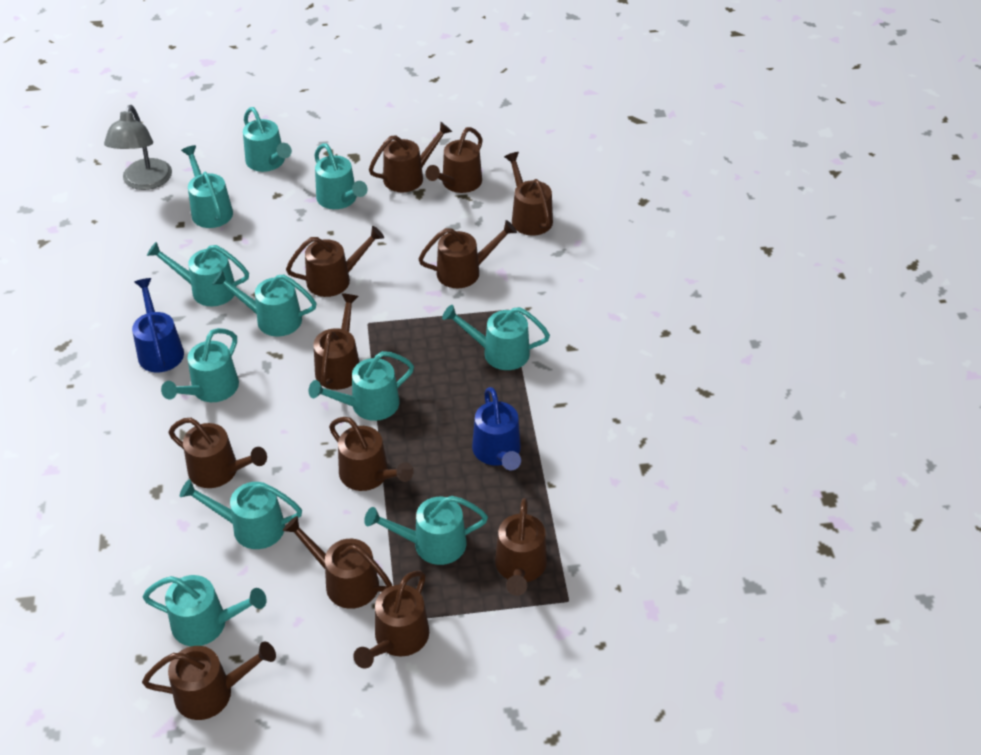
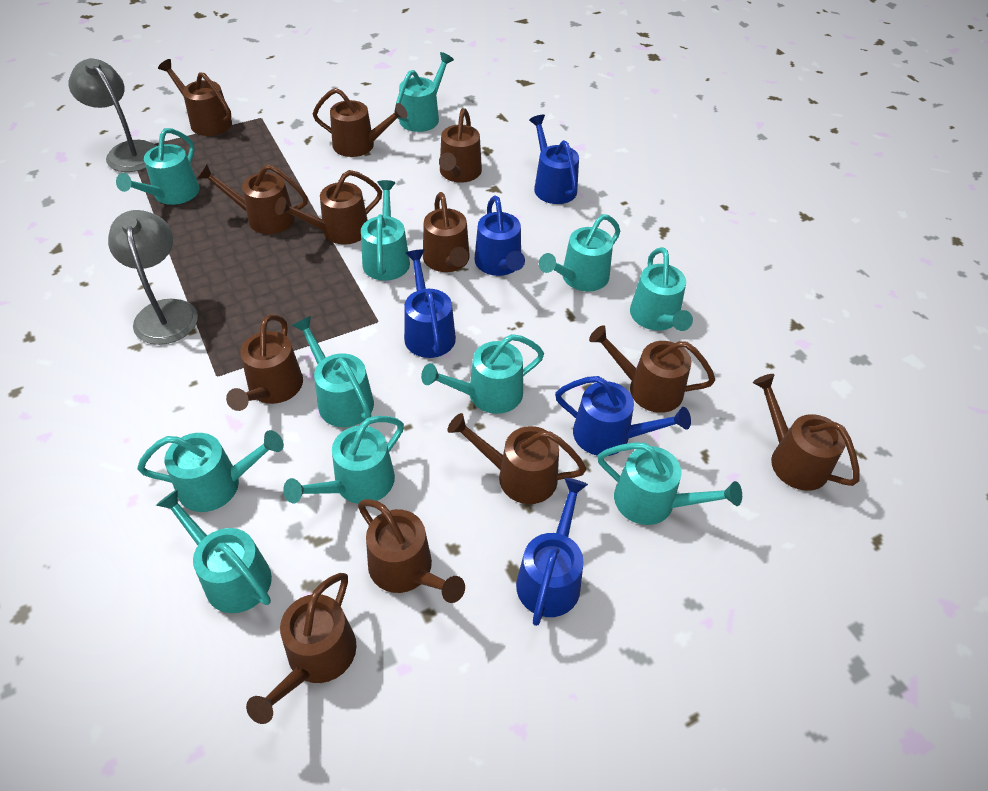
blue watering can: 2 -> 5
grey lamp: 1 -> 2

